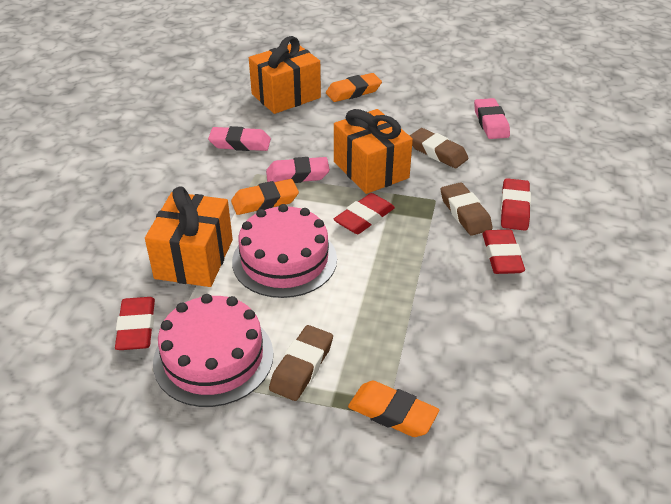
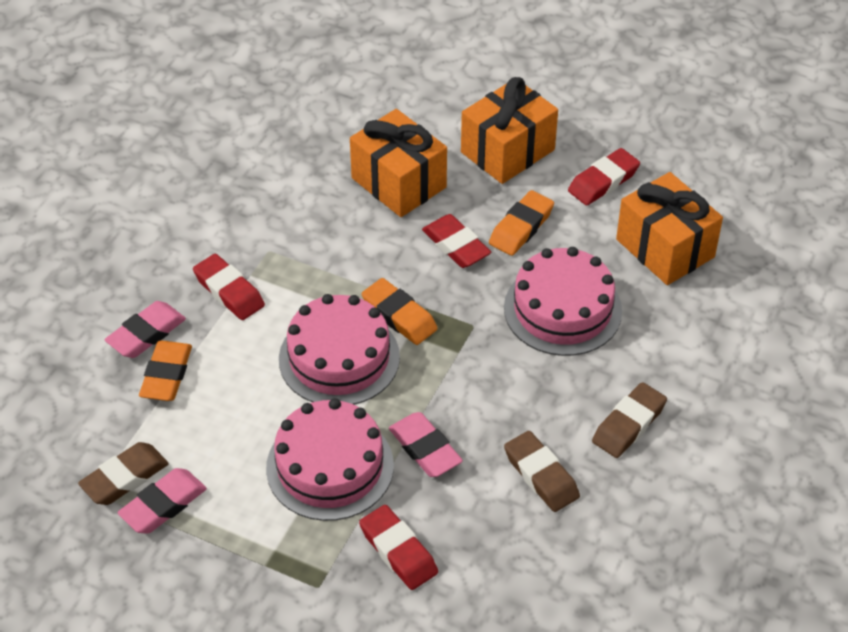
pink cake: 2 -> 3

